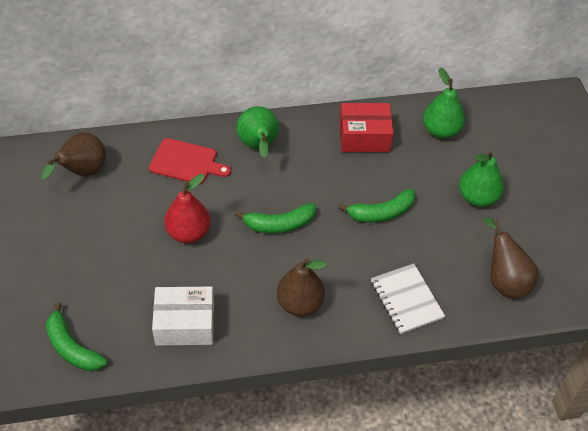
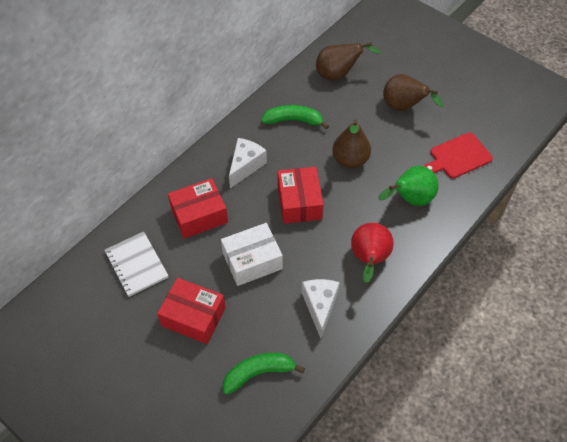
green banana: 3 -> 2
green pear: 3 -> 1
red box: 1 -> 3
white cheese: 0 -> 2

